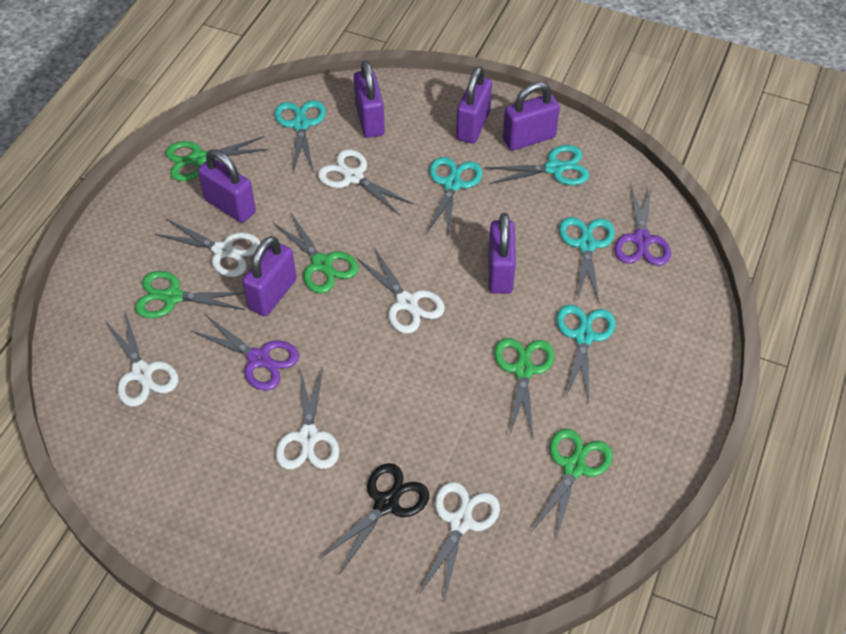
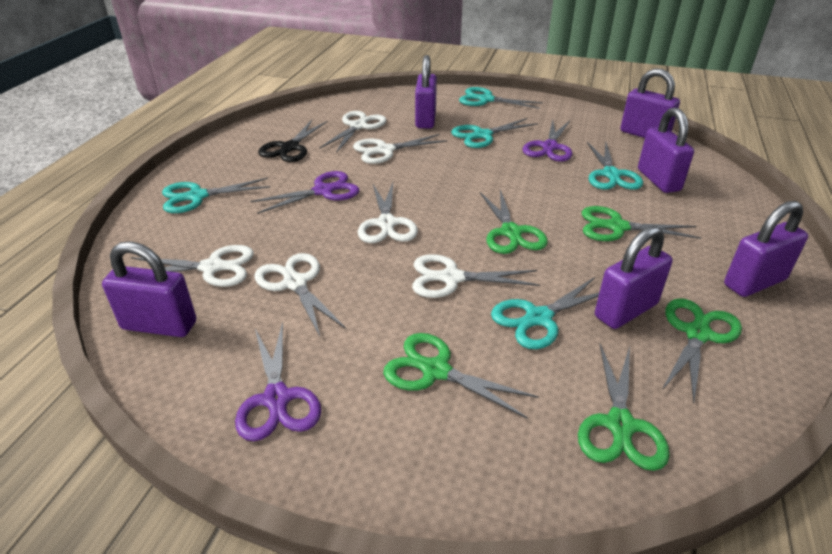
purple scissors: 2 -> 3

